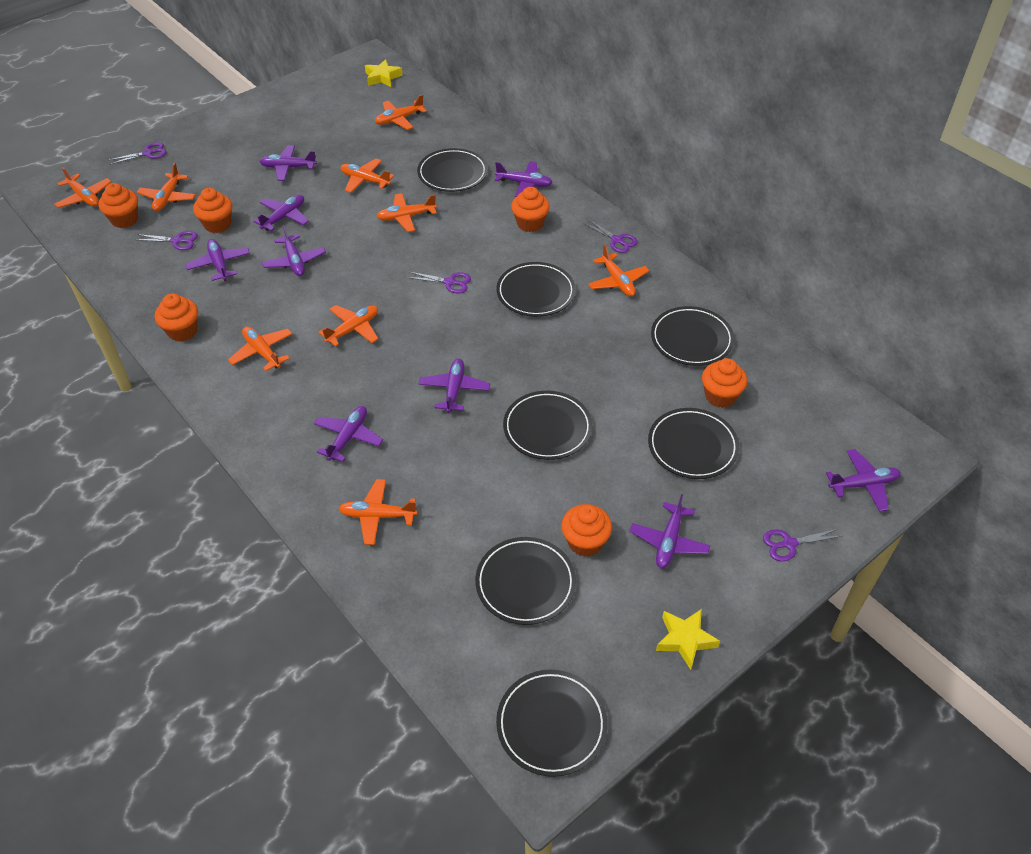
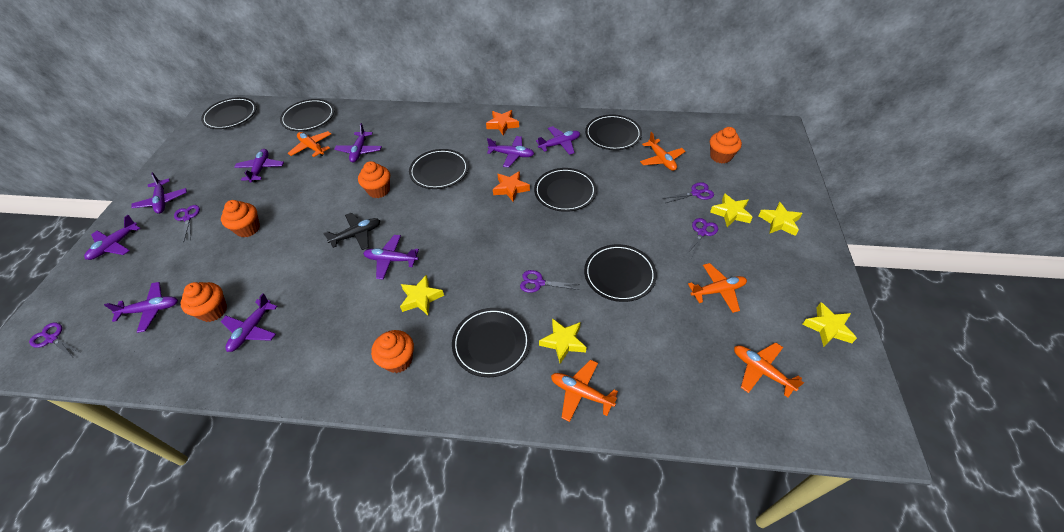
black plane: 0 -> 1
orange cupcake: 6 -> 5
orange plane: 9 -> 5
orange star: 0 -> 2
yellow star: 2 -> 5

